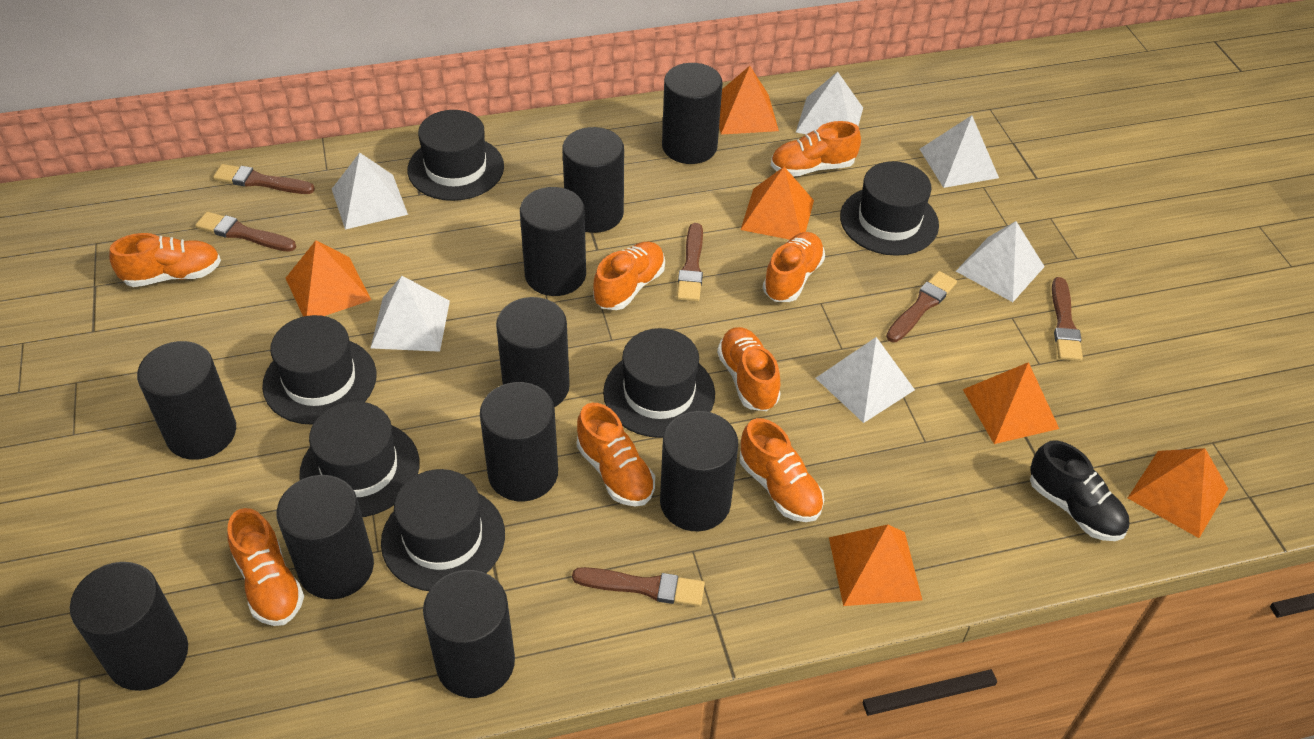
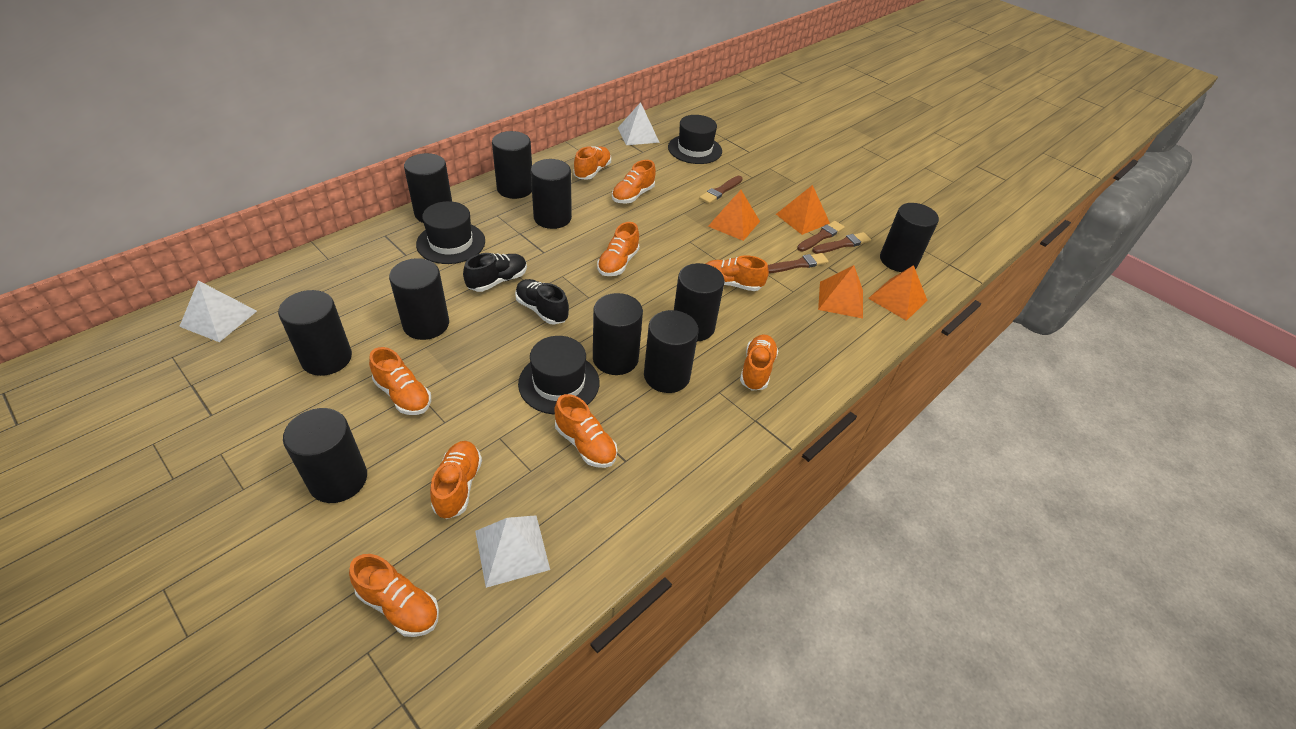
black hat: 6 -> 3
black shoe: 1 -> 2
brown brush: 6 -> 4
orange pyramid: 6 -> 4
orange shoe: 8 -> 9
white pyramid: 6 -> 3

